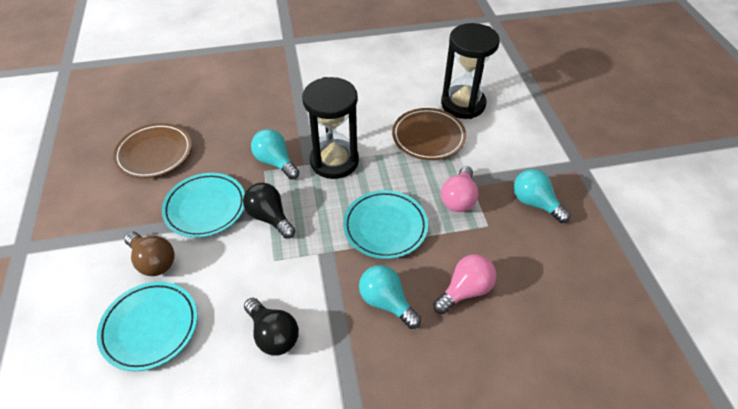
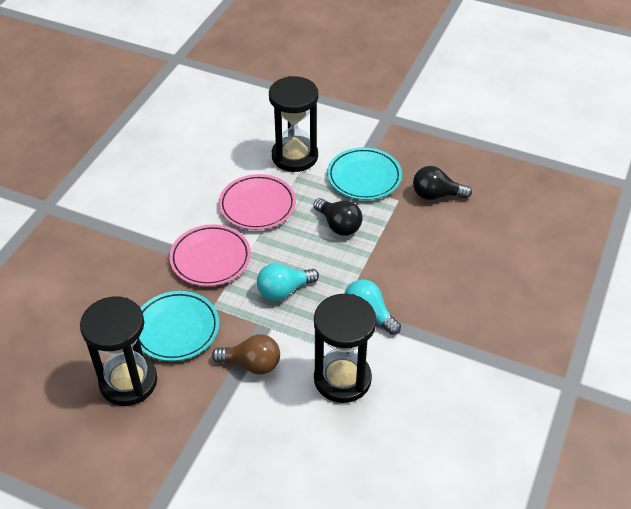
black hourglass: 2 -> 3
brown plate: 2 -> 0
pink light bulb: 2 -> 0
pink plate: 0 -> 2
turquoise light bulb: 3 -> 2
turquoise plate: 3 -> 2

